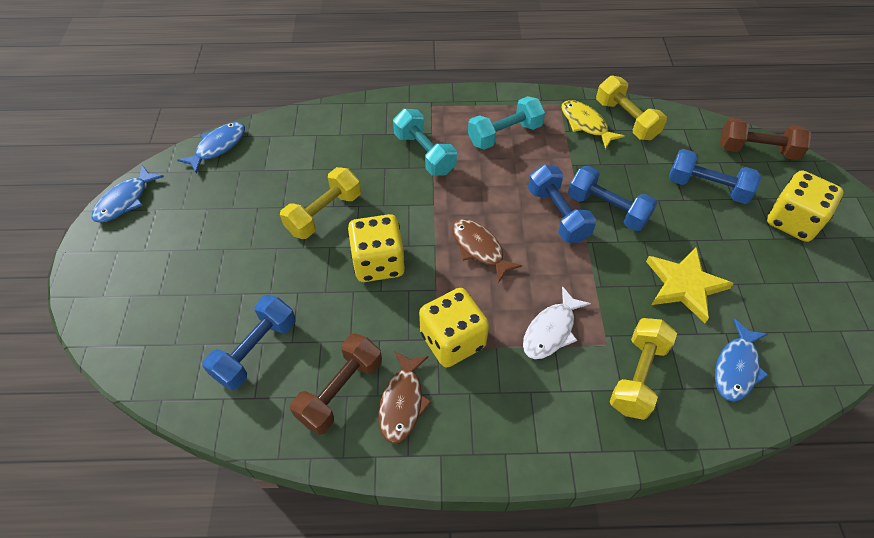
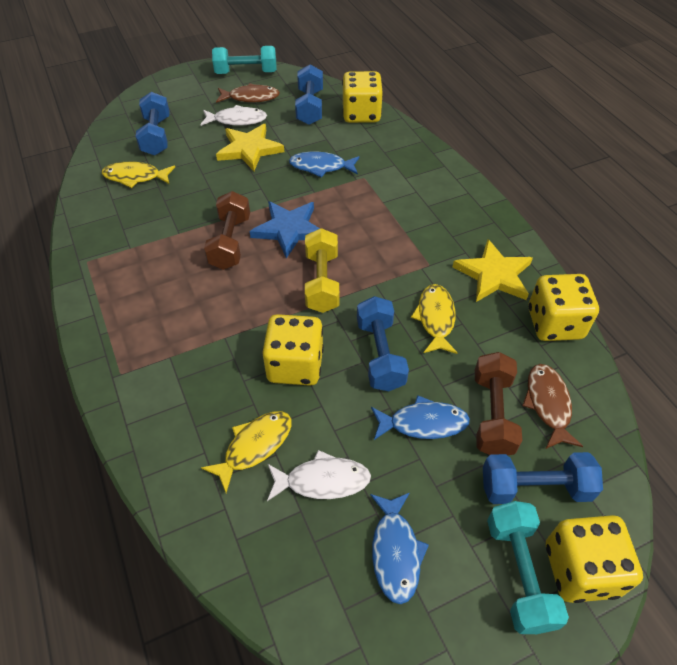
blue star: 0 -> 1
white fish: 1 -> 2
yellow dice: 3 -> 4
yellow dumbbell: 3 -> 1
yellow fish: 1 -> 3
yellow star: 1 -> 2

